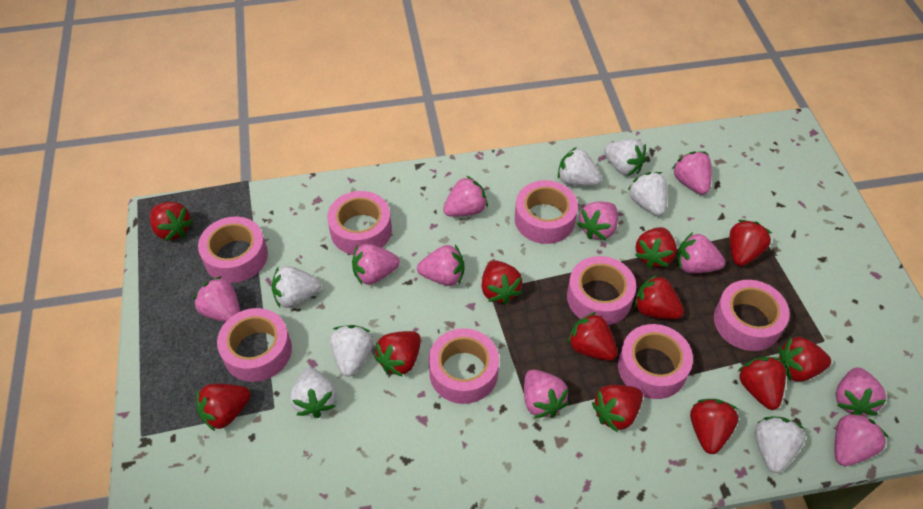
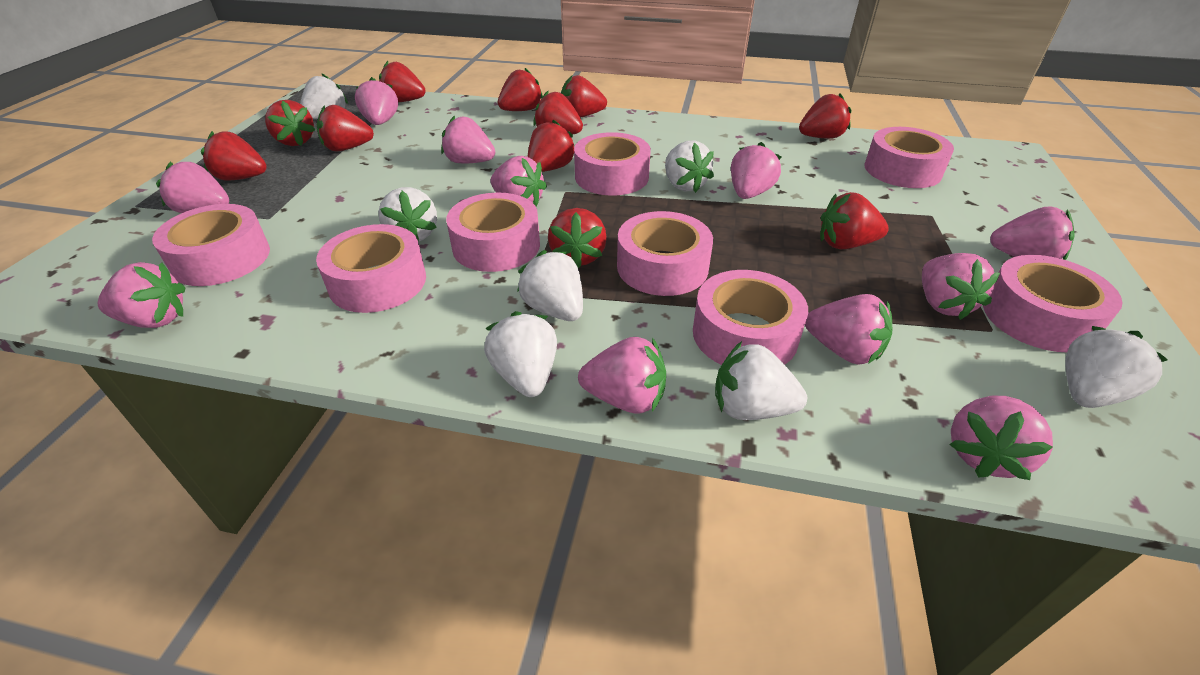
pink strawberry: 10 -> 11
red strawberry: 12 -> 11

